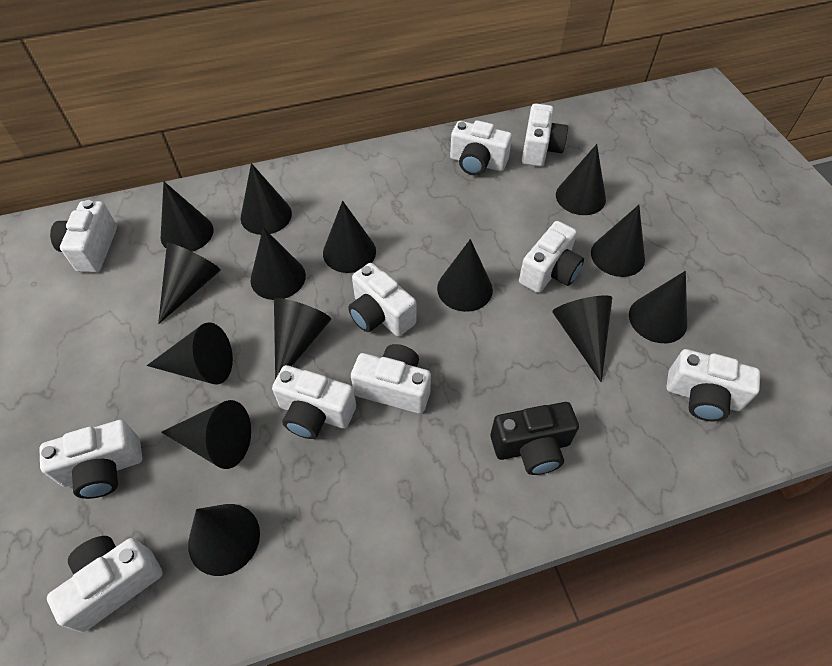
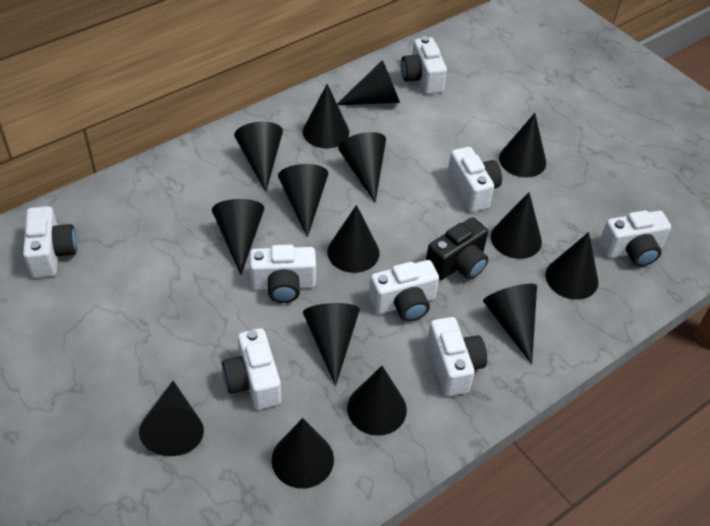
black cone: 14 -> 15
white camera: 10 -> 8

